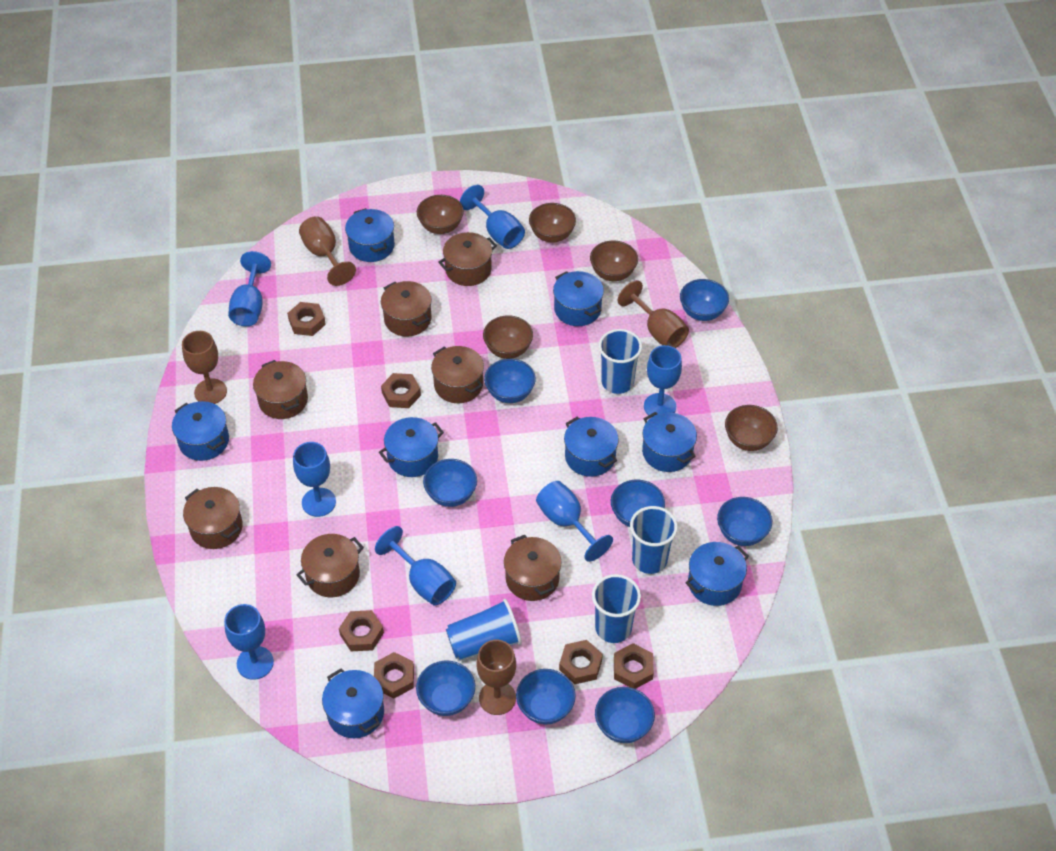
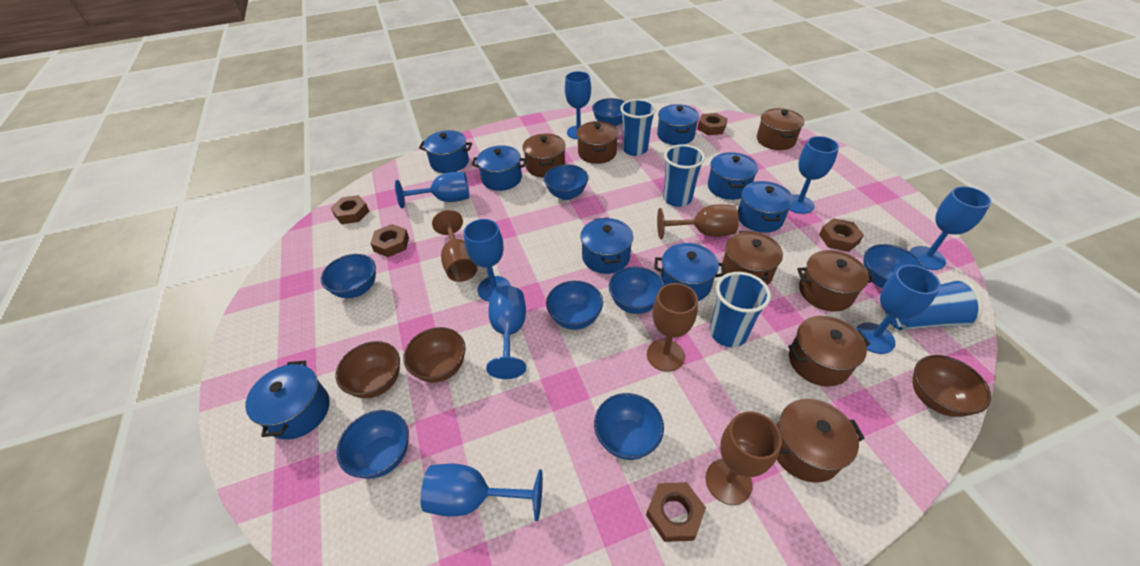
blue goblet: 7 -> 8
brown bowl: 5 -> 3
brown nut: 6 -> 5

